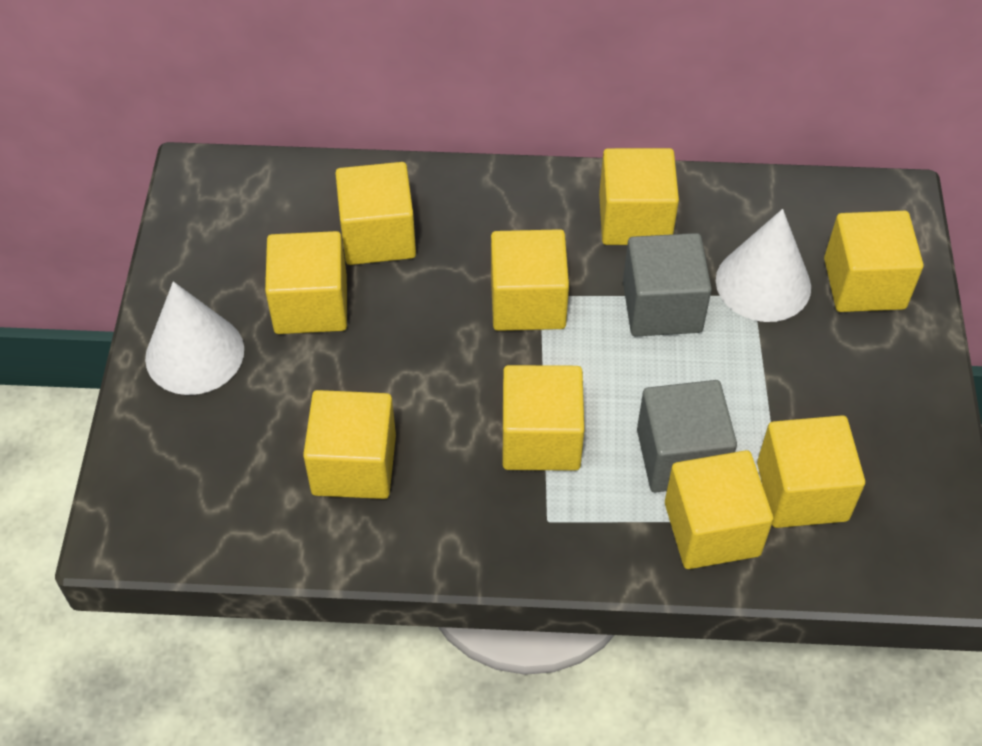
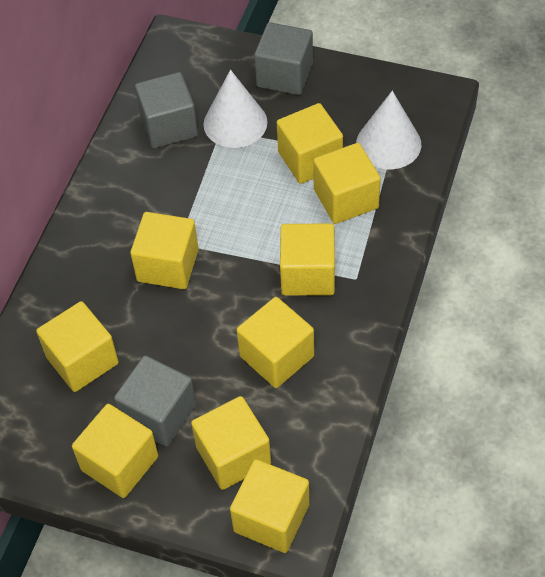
grey cube: 2 -> 3

